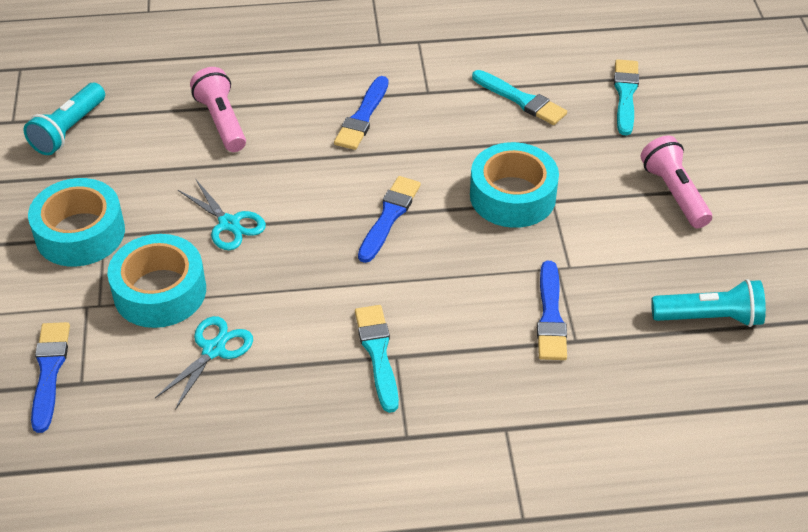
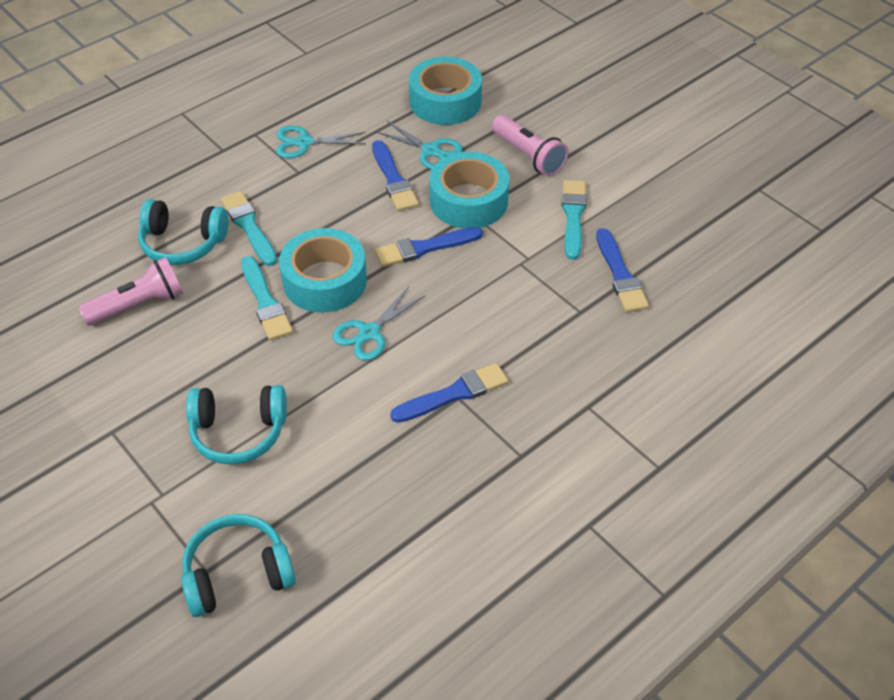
turquoise flashlight: 2 -> 0
turquoise headphones: 0 -> 3
turquoise scissors: 2 -> 3

